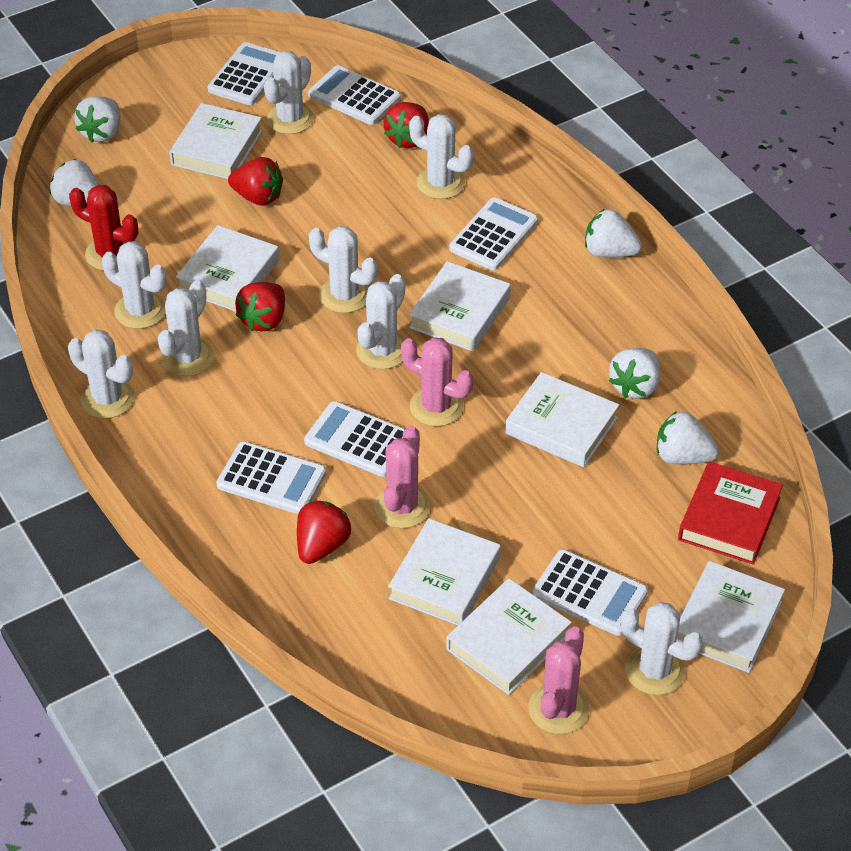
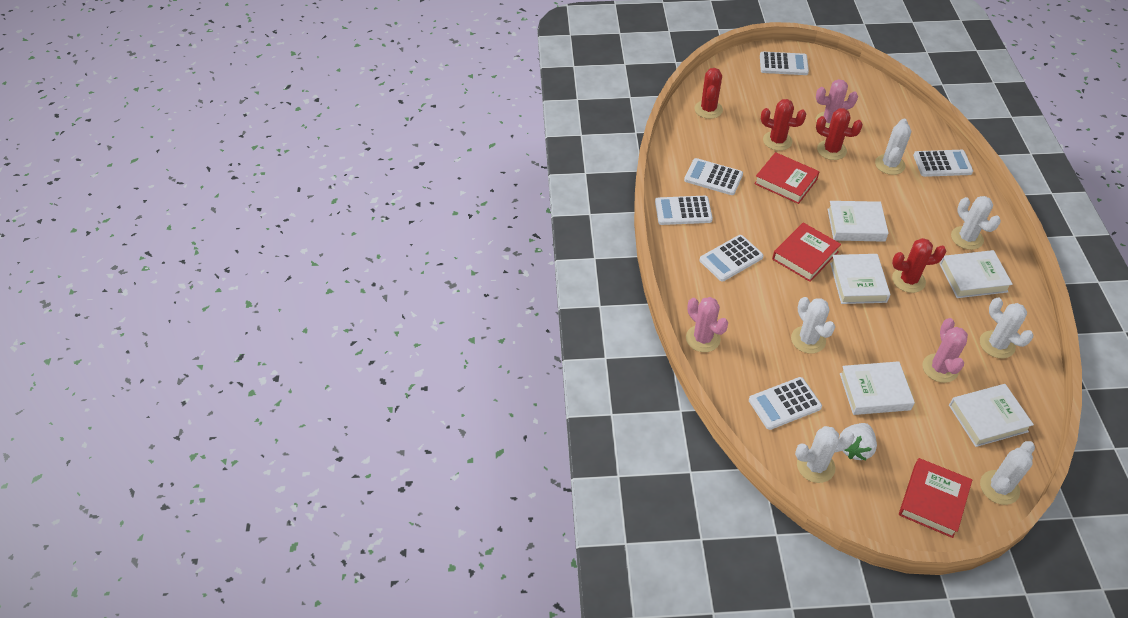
red book: 1 -> 3
red cactus: 1 -> 4
red strawberry: 4 -> 0
white book: 7 -> 5
white cactus: 8 -> 6
white strawberry: 5 -> 1

